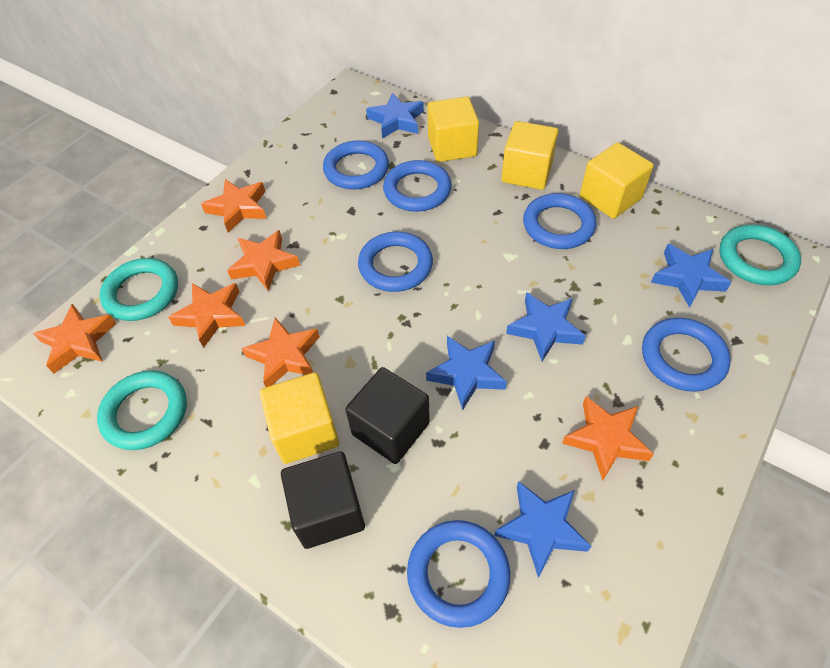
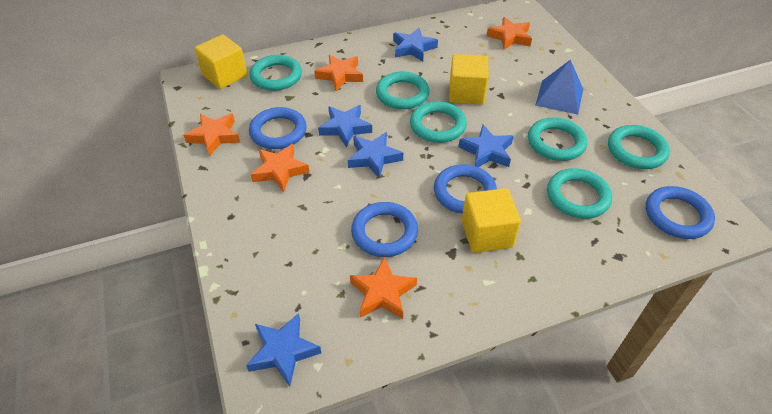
black cube: 2 -> 0
blue pyramid: 0 -> 1
blue ring: 6 -> 4
orange star: 6 -> 5
turquoise ring: 3 -> 6
yellow cube: 4 -> 3

